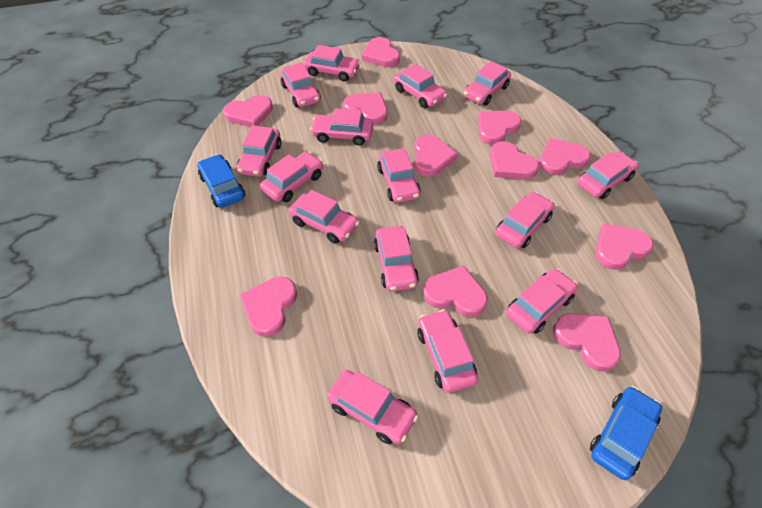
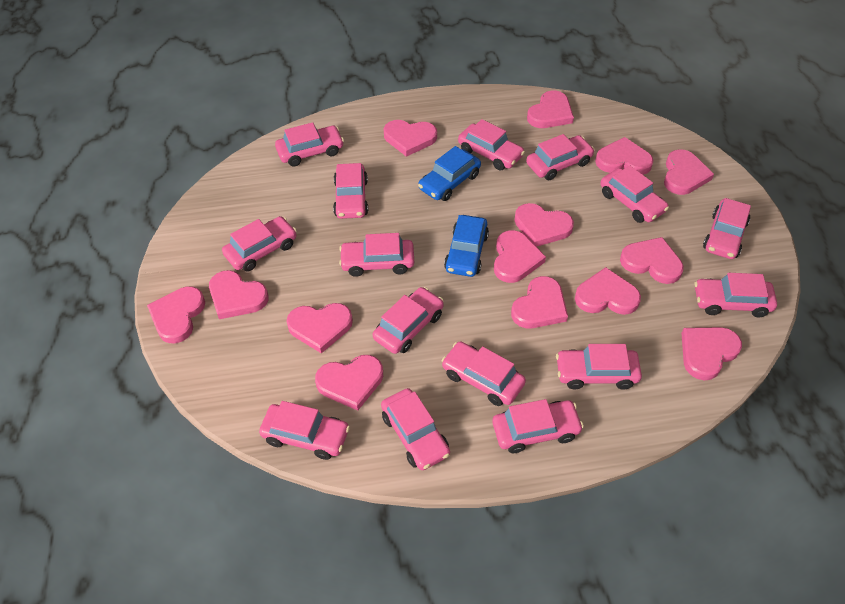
pink heart: 11 -> 14

